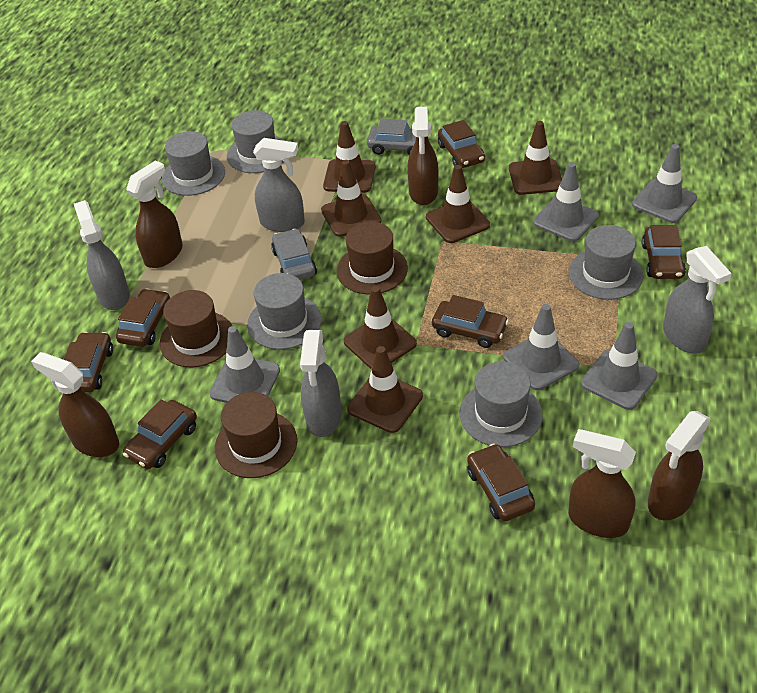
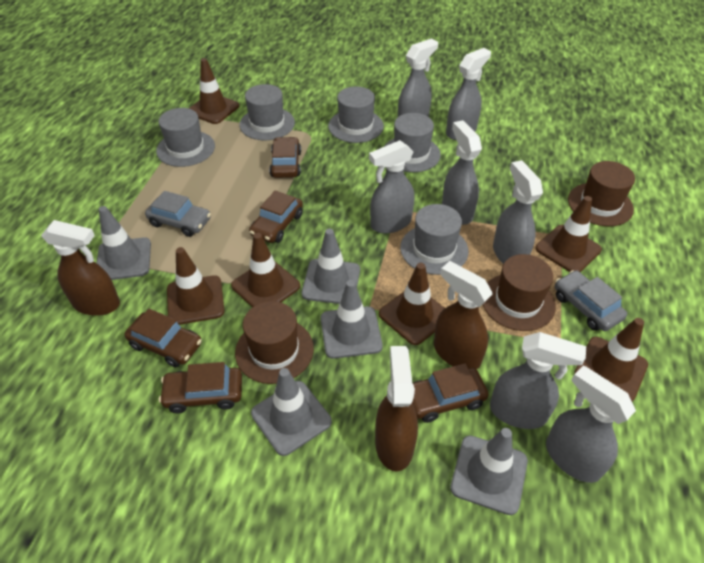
brown car: 7 -> 5
brown spray bottle: 5 -> 3
grey spray bottle: 4 -> 7

